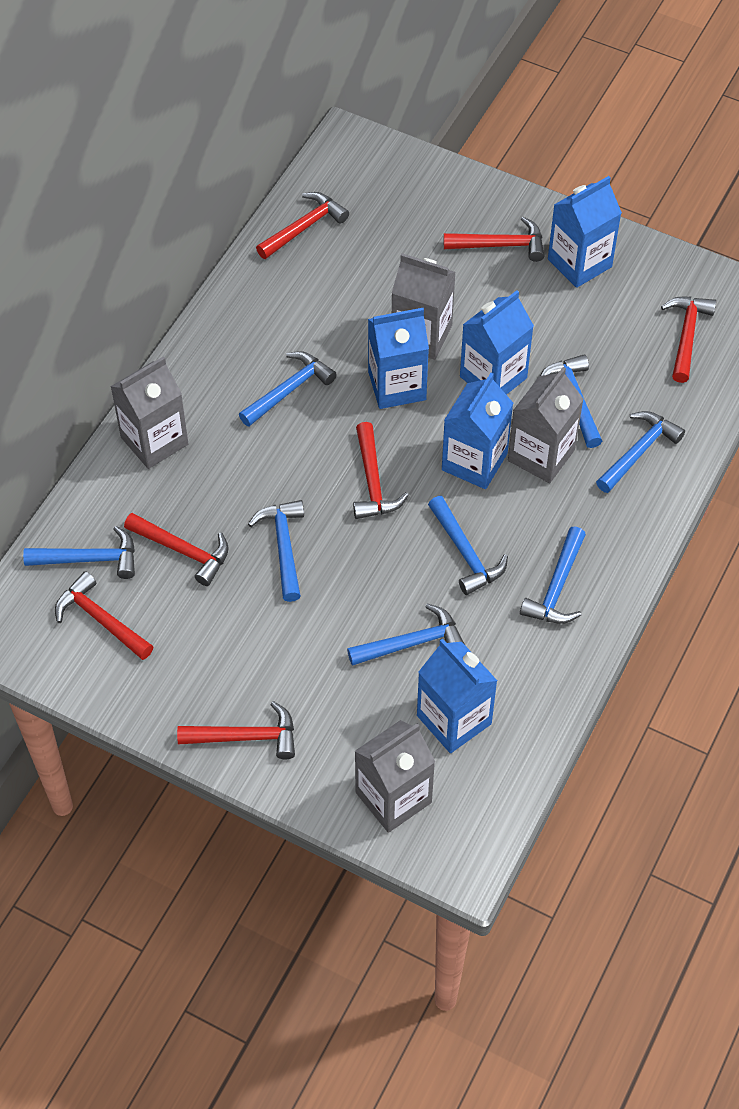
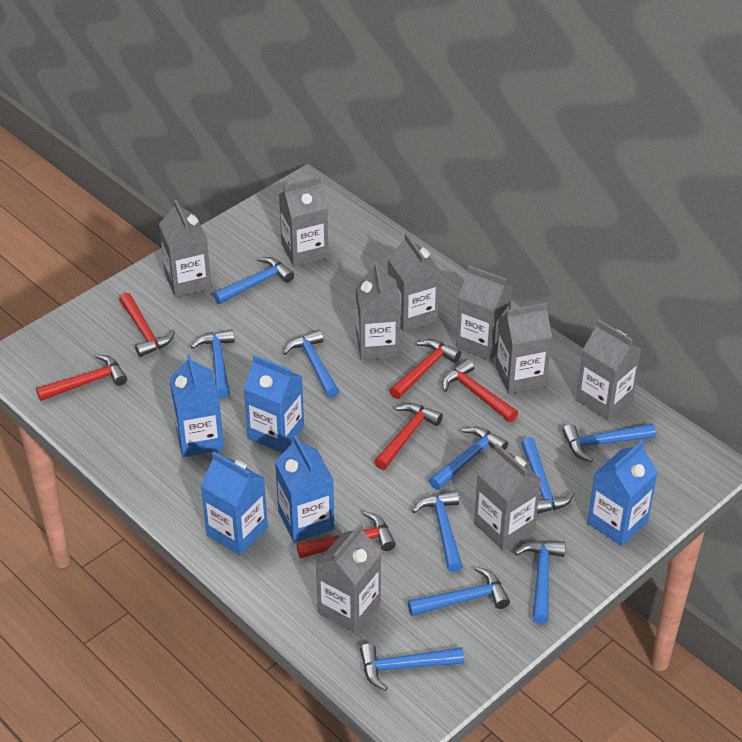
blue hammer: 8 -> 10
grey carton: 4 -> 9
red hammer: 7 -> 6

